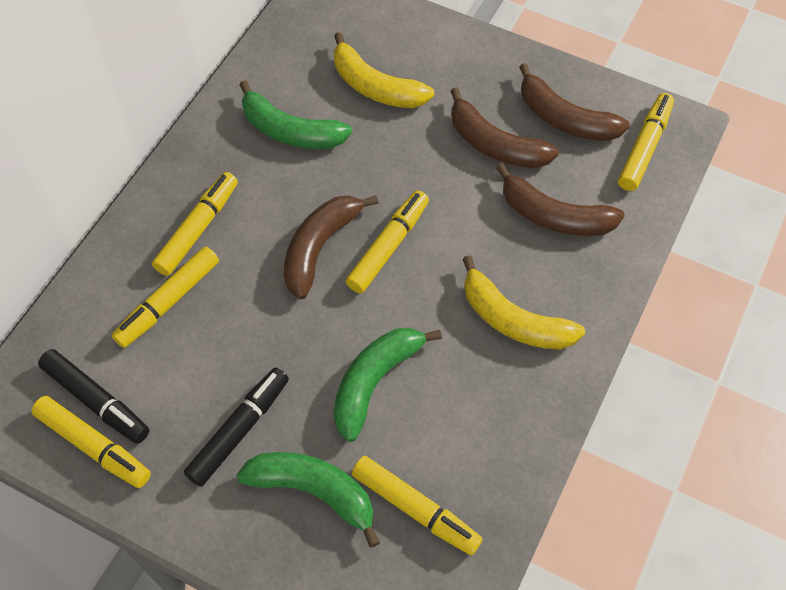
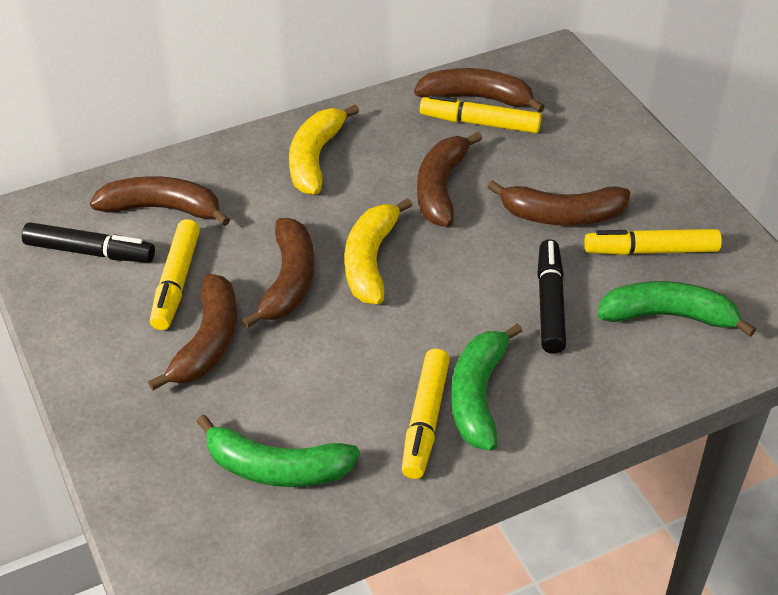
brown banana: 4 -> 6
yellow marker: 6 -> 4

